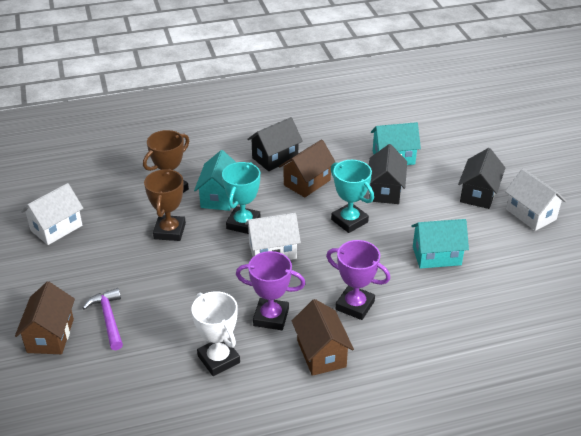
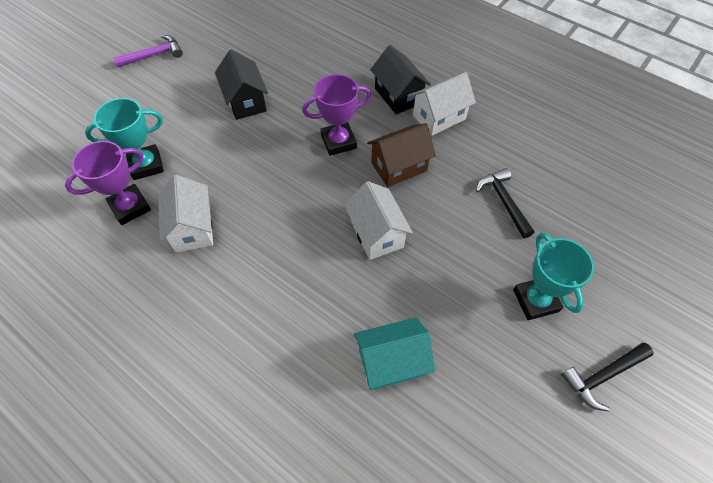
black hammer: 0 -> 2
black house: 3 -> 2
brown house: 3 -> 1
brown trophy: 2 -> 0
turquoise house: 3 -> 1
white trophy: 1 -> 0

